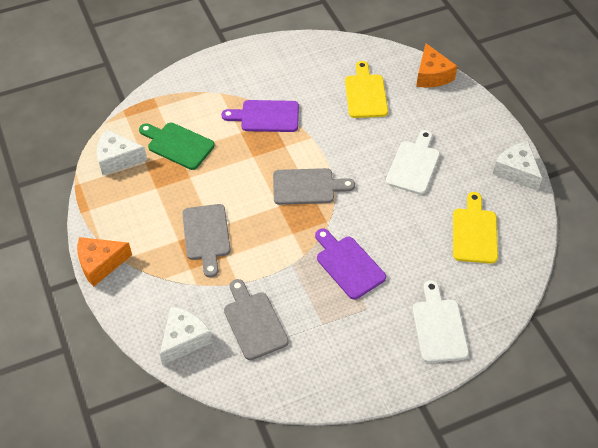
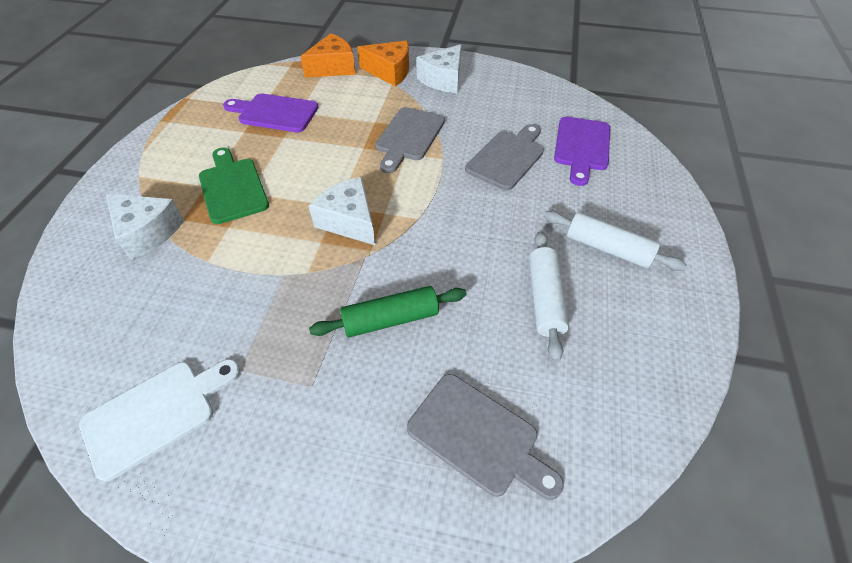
green rolling pin: 0 -> 1
white cutting board: 2 -> 1
white rolling pin: 0 -> 2
yellow cutting board: 2 -> 0

